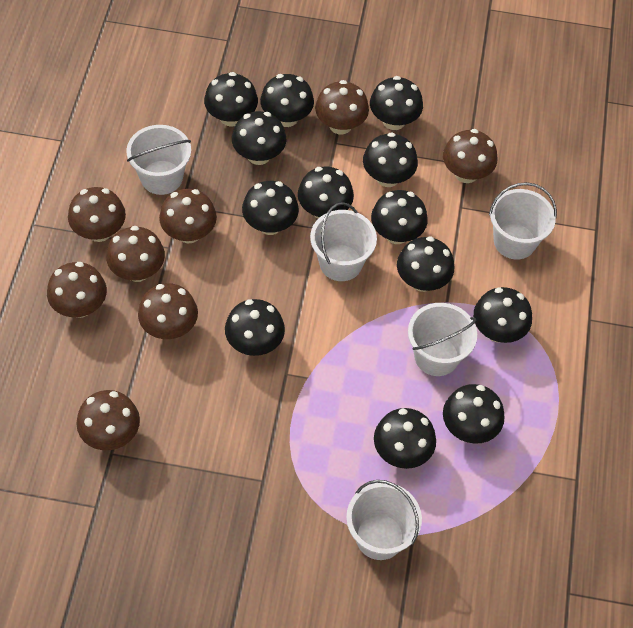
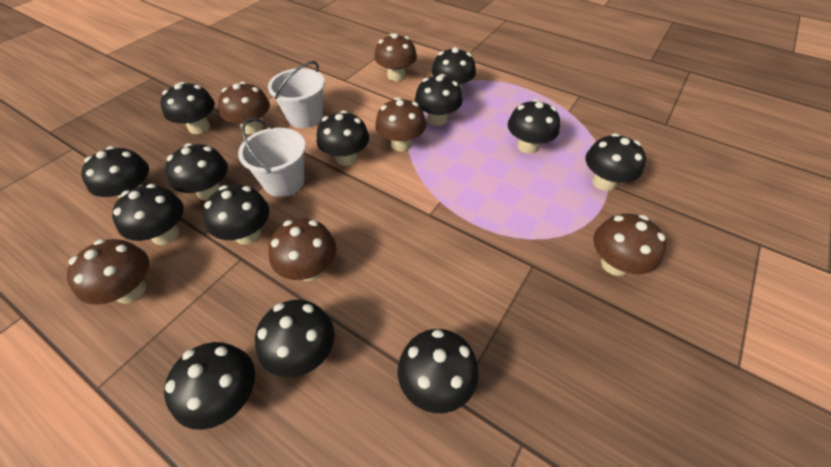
brown mushroom: 8 -> 6
white bucket: 5 -> 2

